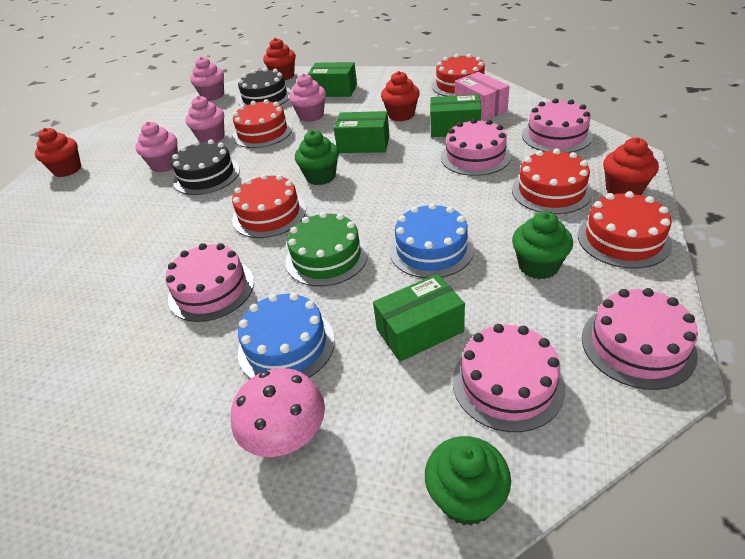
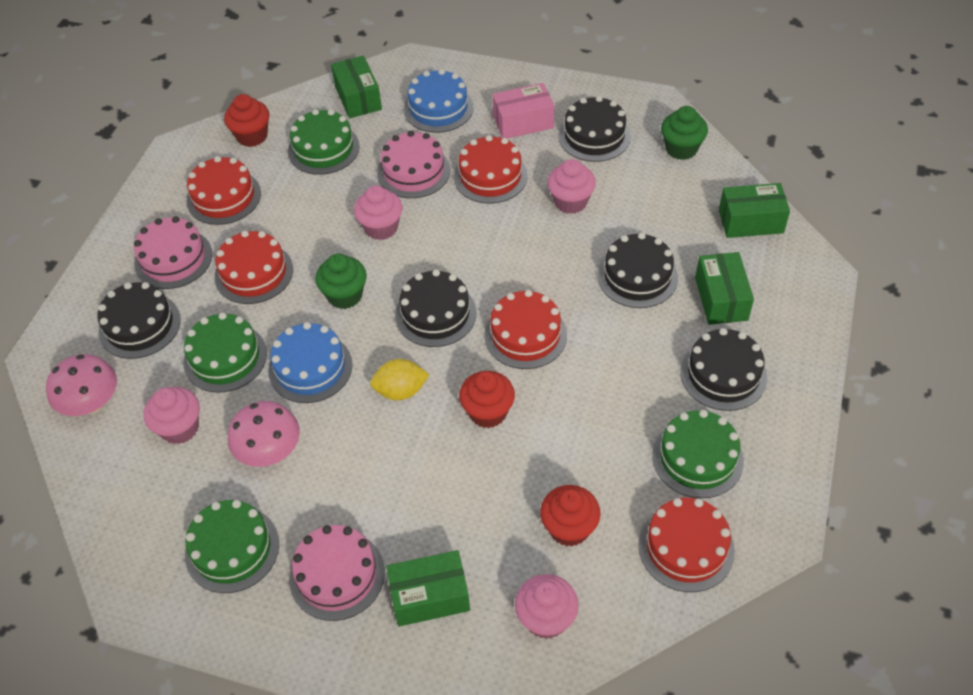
black cake: 2 -> 5
green cake: 1 -> 4
green cupcake: 3 -> 2
pink cake: 5 -> 3
pink mushroom: 1 -> 2
red cupcake: 4 -> 3
yellow lemon: 0 -> 1

